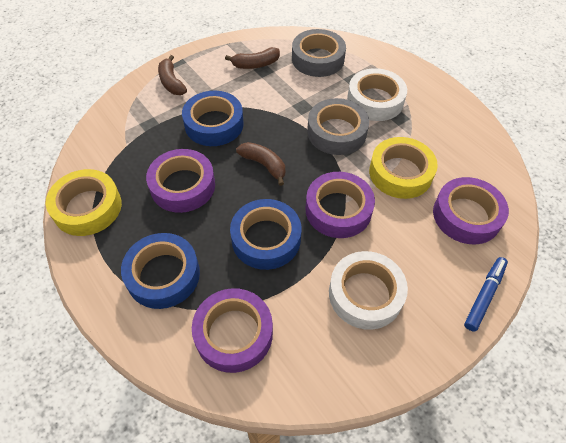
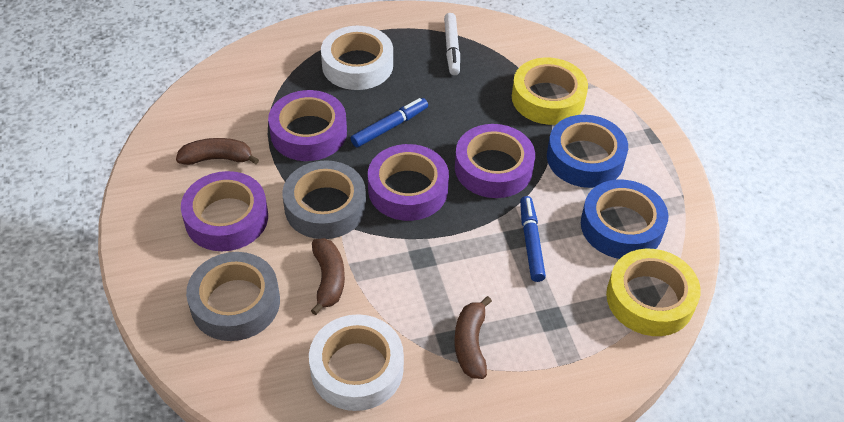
blue marker: 1 -> 2
blue tape: 3 -> 2
white marker: 0 -> 1

